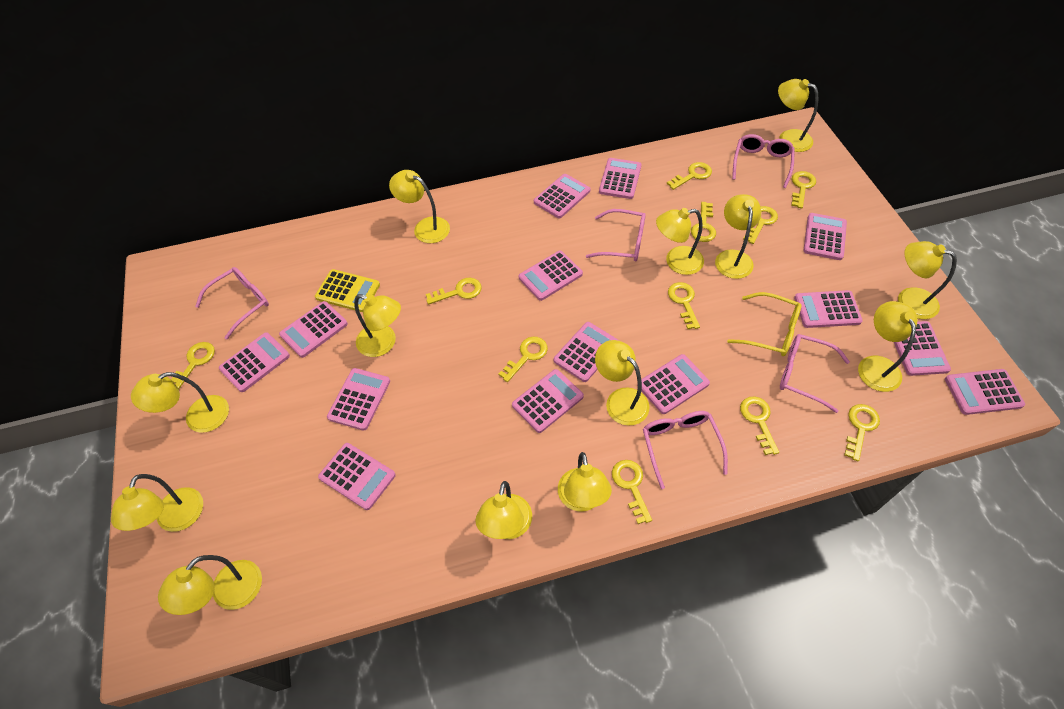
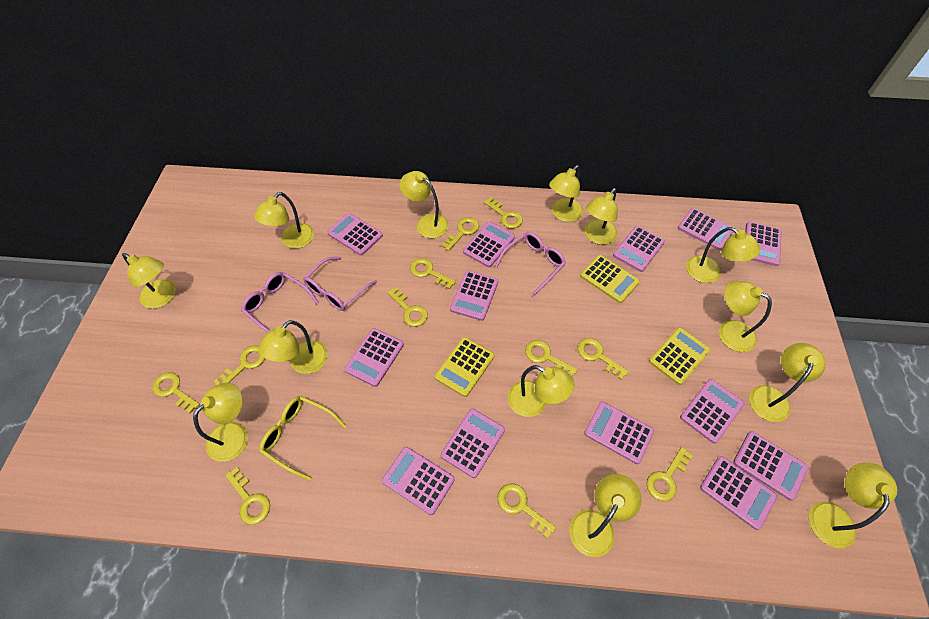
pink calculator: 14 -> 13
pink glasses: 5 -> 3
yellow calculator: 1 -> 3

